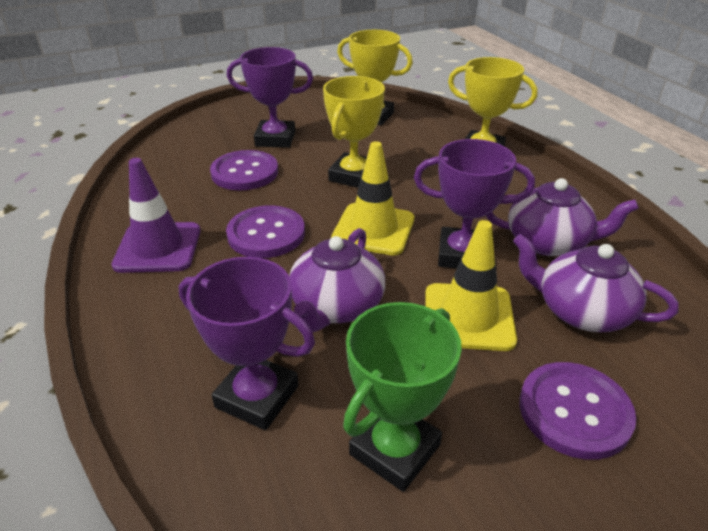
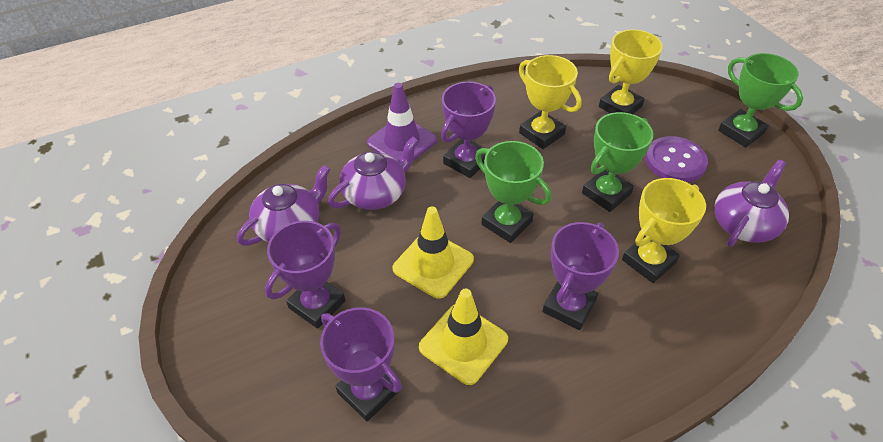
green trophy: 1 -> 3
purple button: 3 -> 1
purple trophy: 3 -> 4

